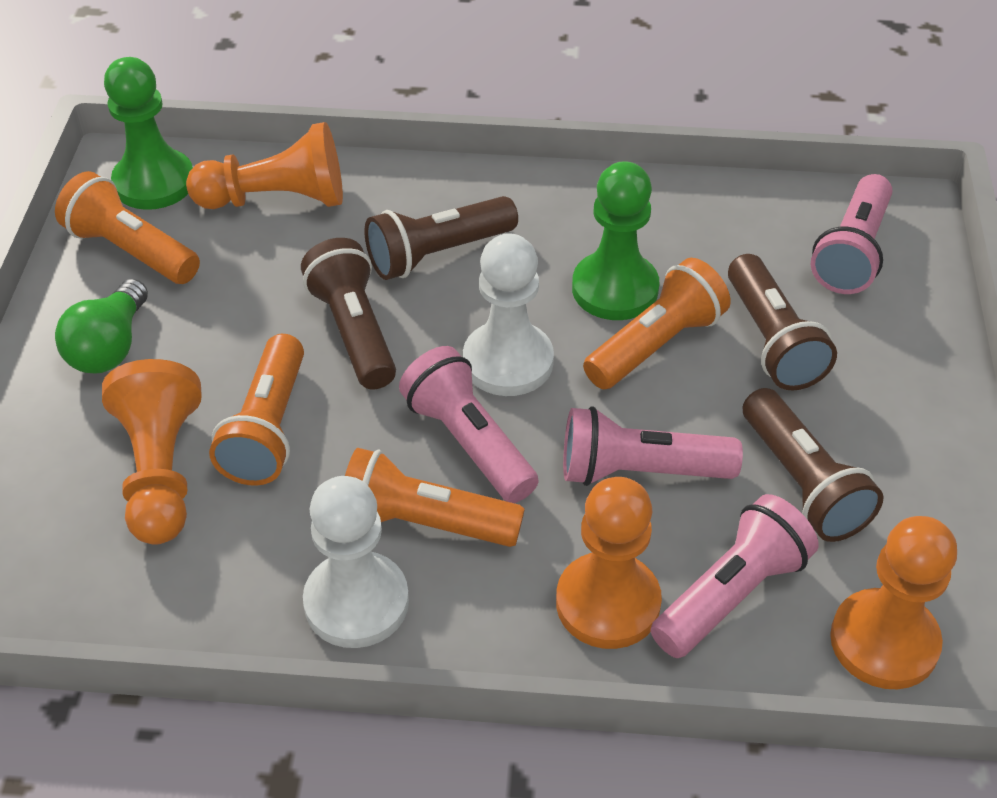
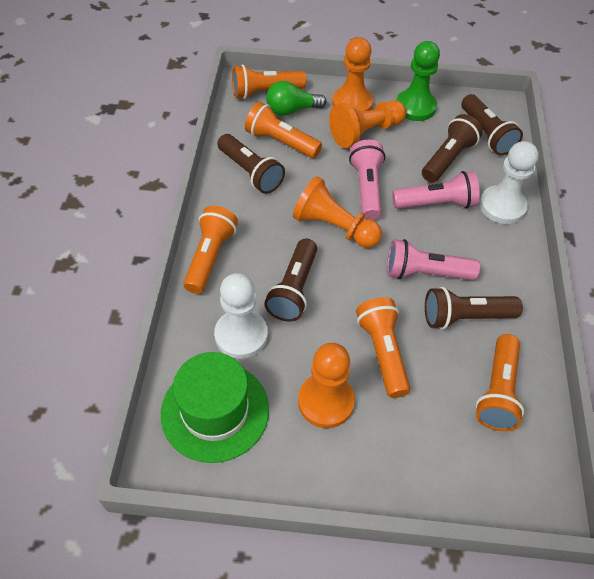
brown flashlight: 4 -> 5
green hat: 0 -> 1
green pawn: 2 -> 1
orange flashlight: 4 -> 5
pink flashlight: 4 -> 3

